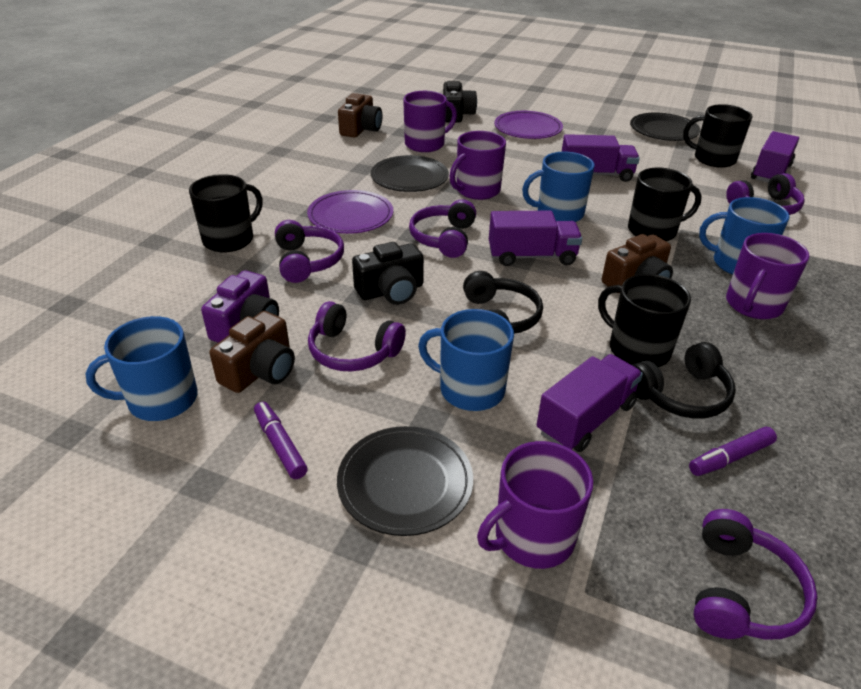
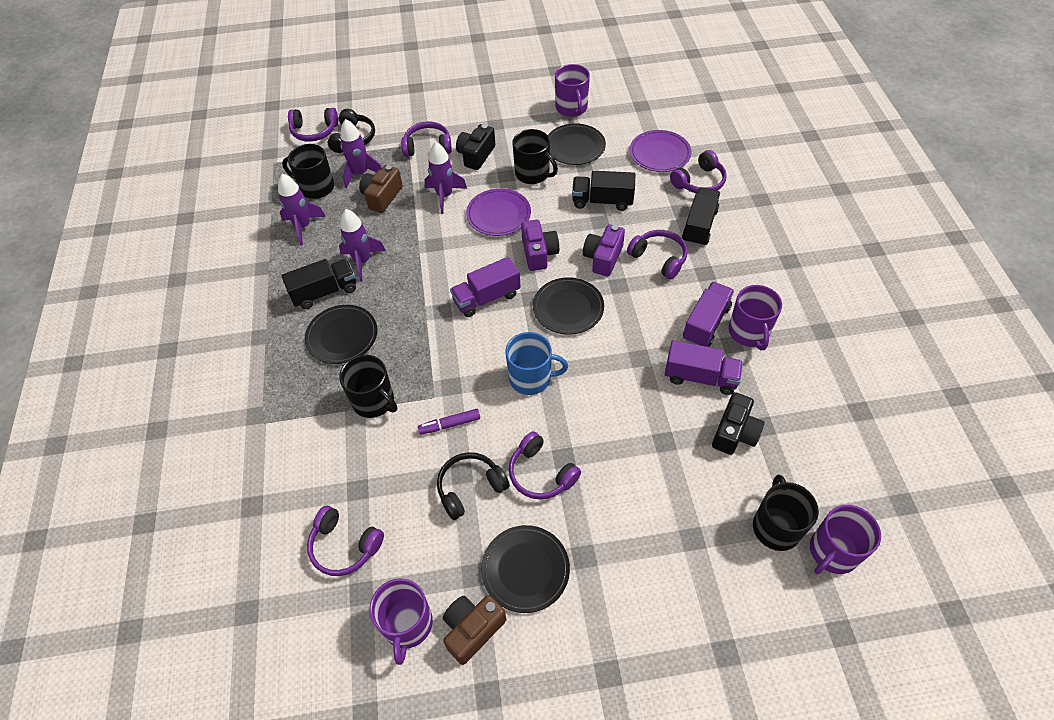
black plate: 3 -> 4
black truck: 0 -> 3
blue mug: 4 -> 1
brown camera: 3 -> 2
purple camera: 1 -> 2
purple headphones: 5 -> 6
purple marker: 2 -> 1
purple rocket: 0 -> 4
purple truck: 4 -> 3

